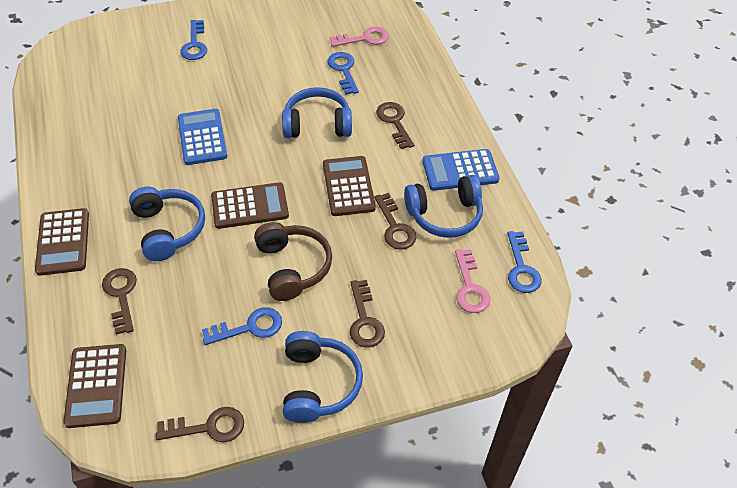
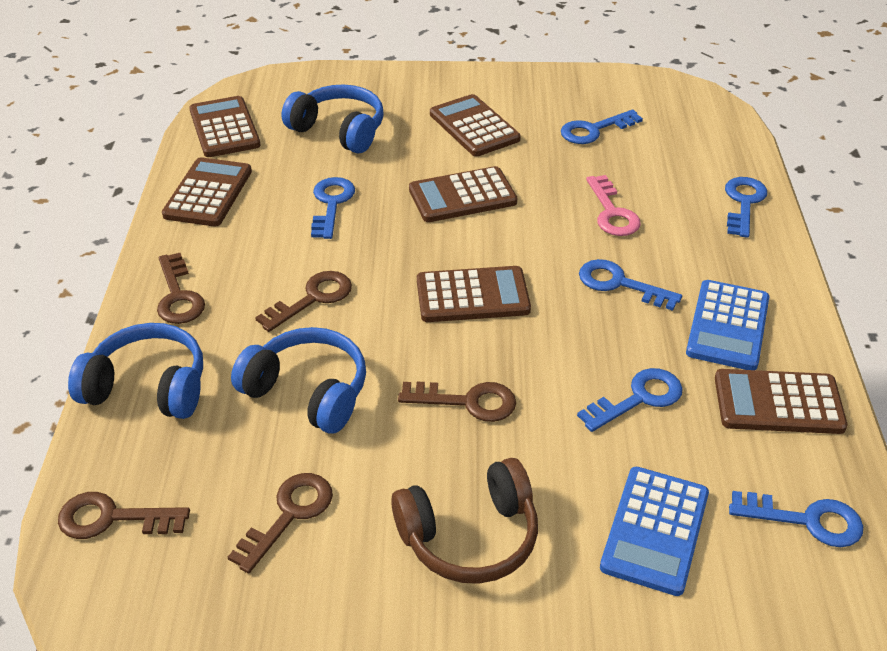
blue headphones: 4 -> 3
blue key: 4 -> 6
brown calculator: 4 -> 6
pink key: 2 -> 1

